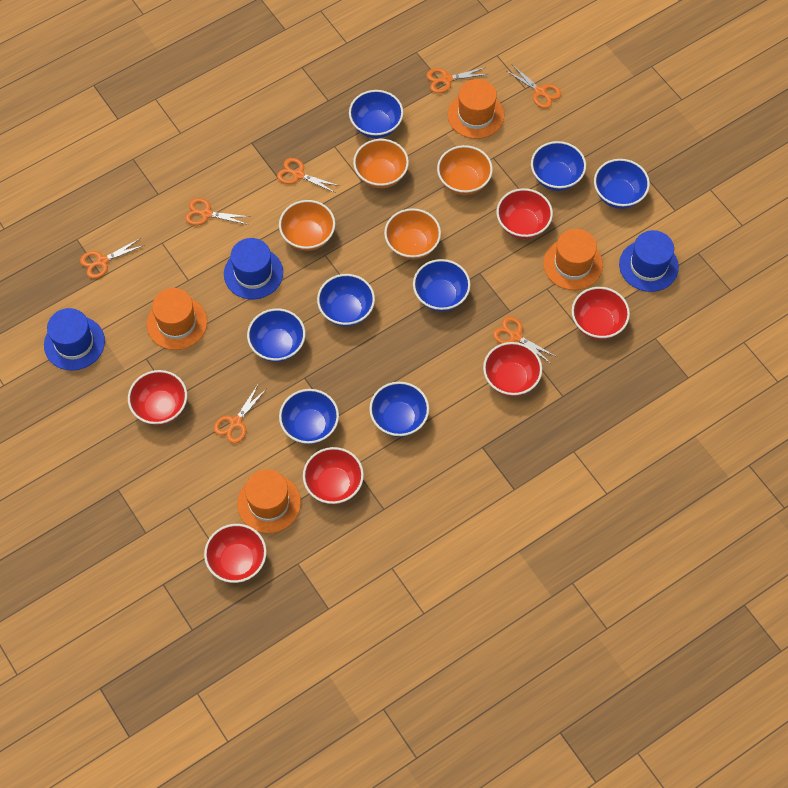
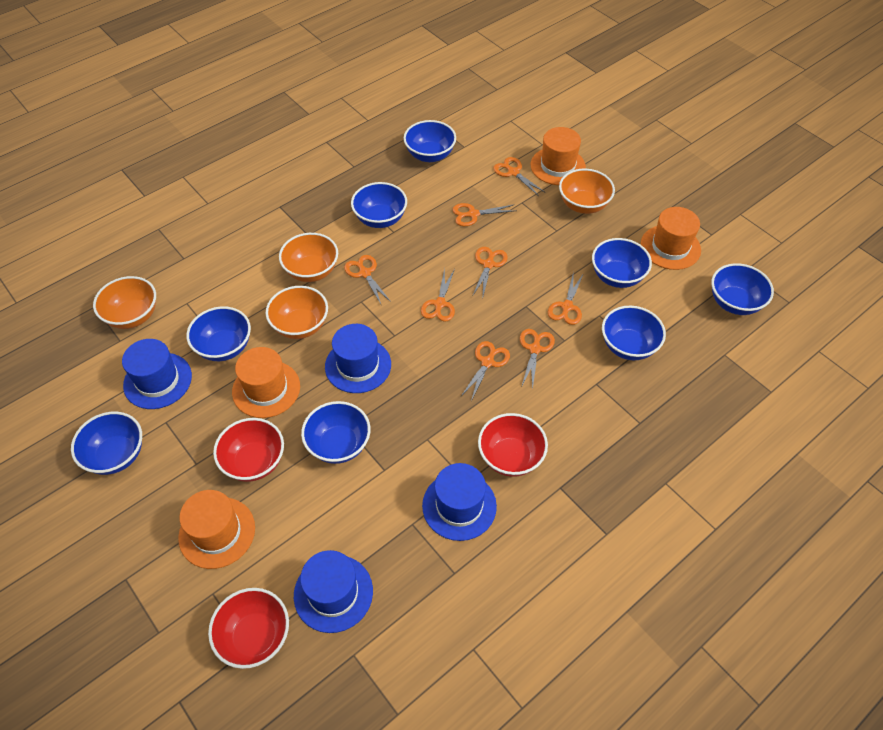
blue hat: 3 -> 4
orange scissors: 7 -> 8
red bowl: 6 -> 3

